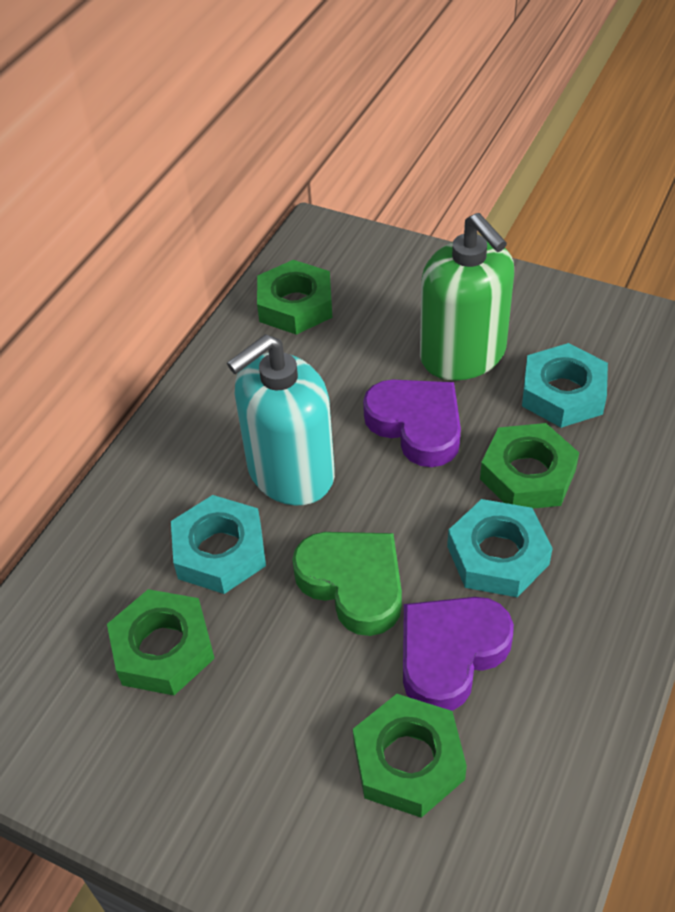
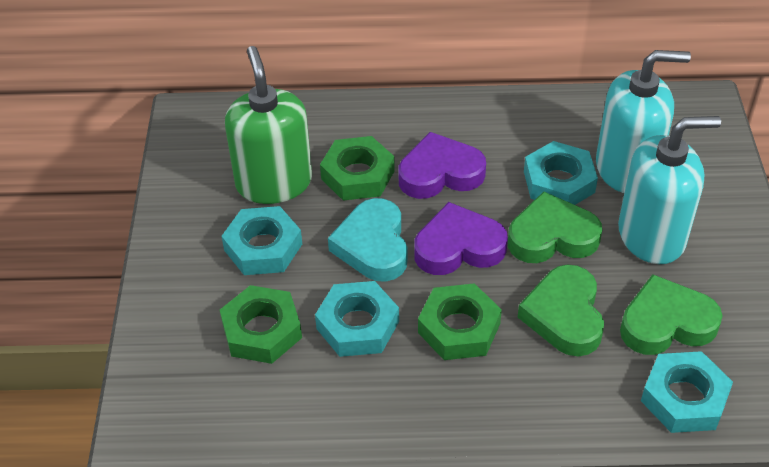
green heart: 1 -> 3
green nut: 4 -> 3
turquoise heart: 0 -> 1
turquoise nut: 3 -> 4
turquoise soap dispenser: 1 -> 2

